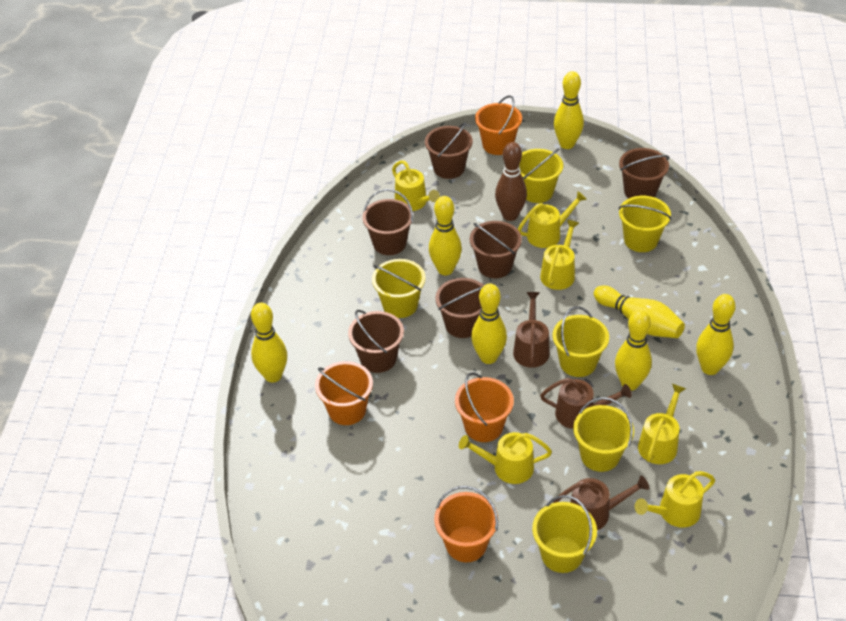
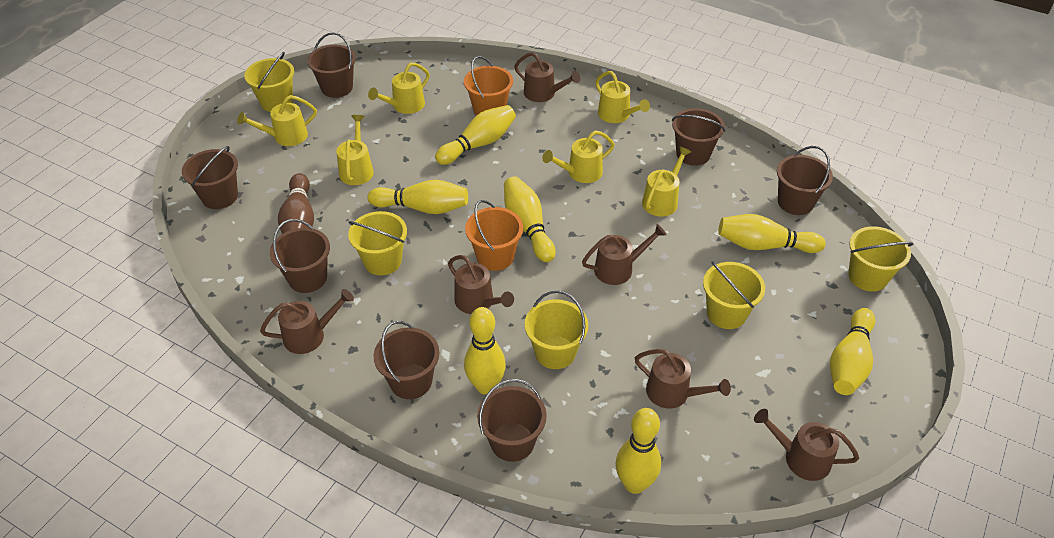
brown bucket: 6 -> 7
brown watering can: 3 -> 6
orange bucket: 4 -> 2
yellow bucket: 6 -> 5

